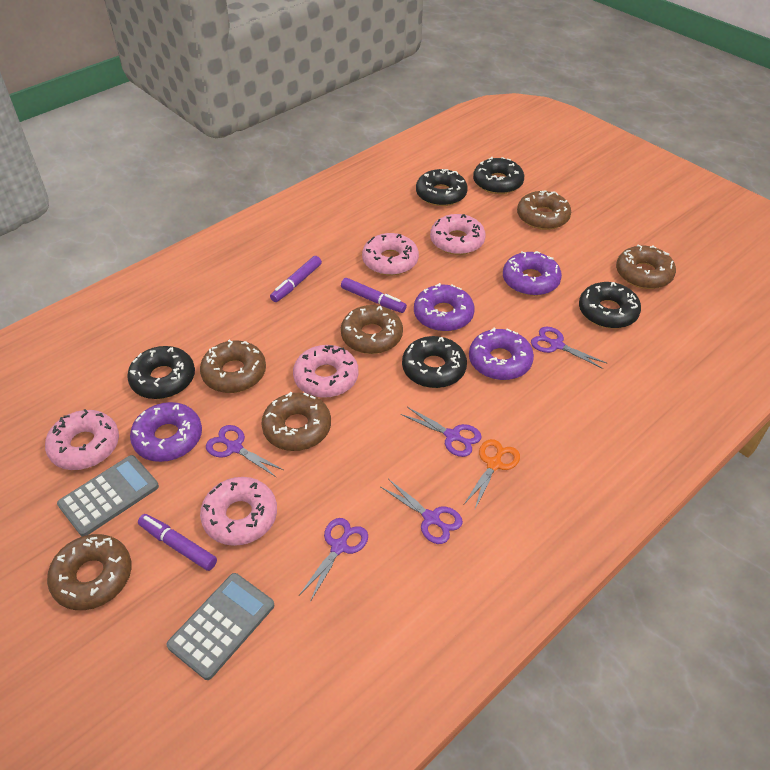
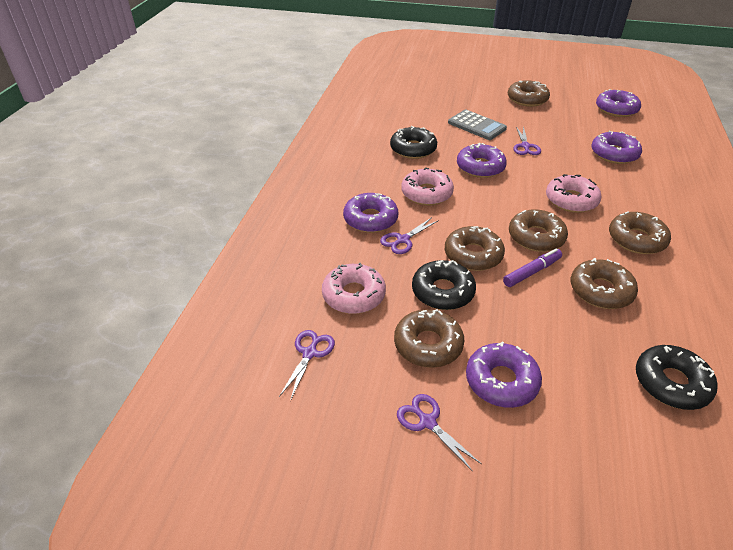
black donut: 5 -> 3
grey calculator: 2 -> 1
orange scissors: 1 -> 0
pink donut: 5 -> 3
purple donut: 4 -> 5
purple marker: 3 -> 1
purple scissors: 5 -> 4

